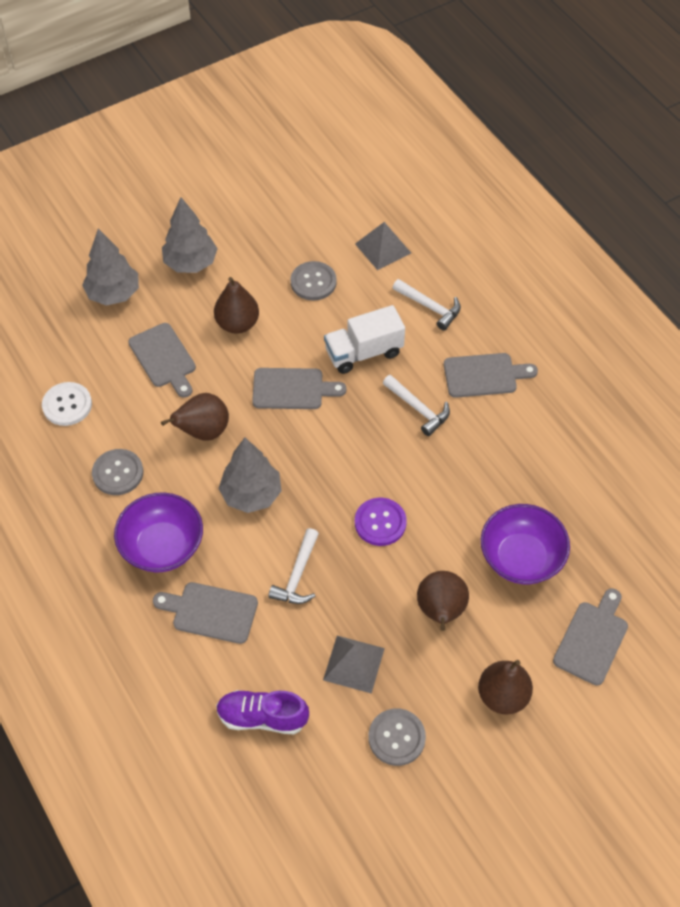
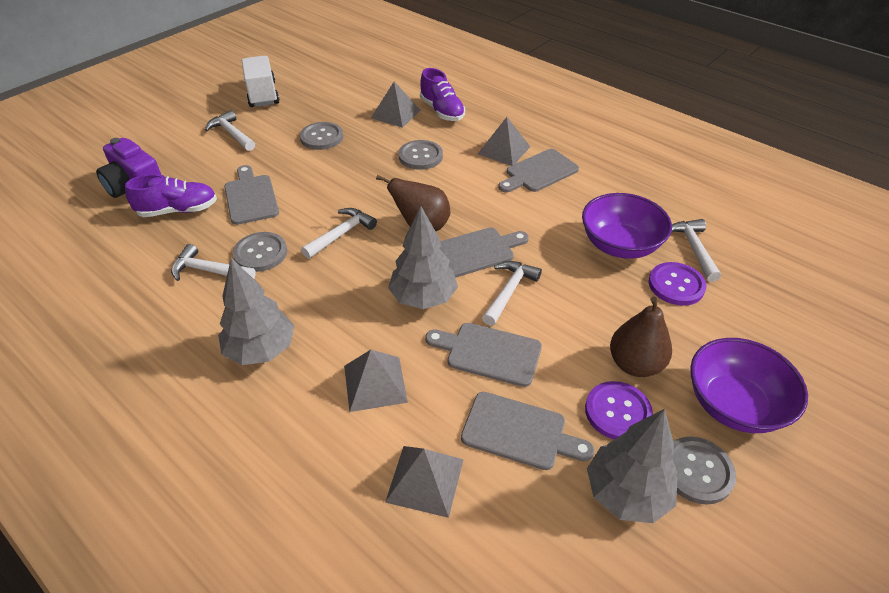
brown pear: 4 -> 2
grey button: 3 -> 4
grey pyramid: 2 -> 4
purple button: 1 -> 2
purple camera: 0 -> 1
purple shoe: 1 -> 2
white button: 1 -> 0
white hammer: 3 -> 5

